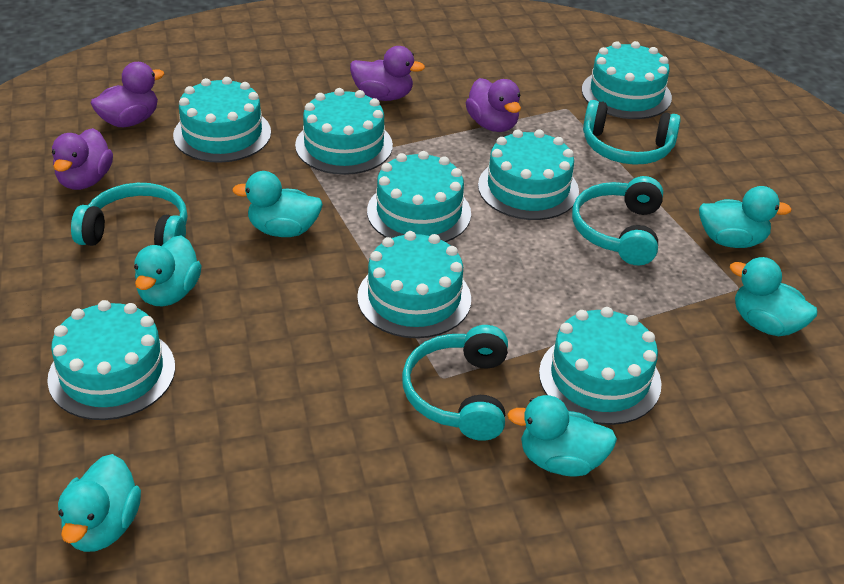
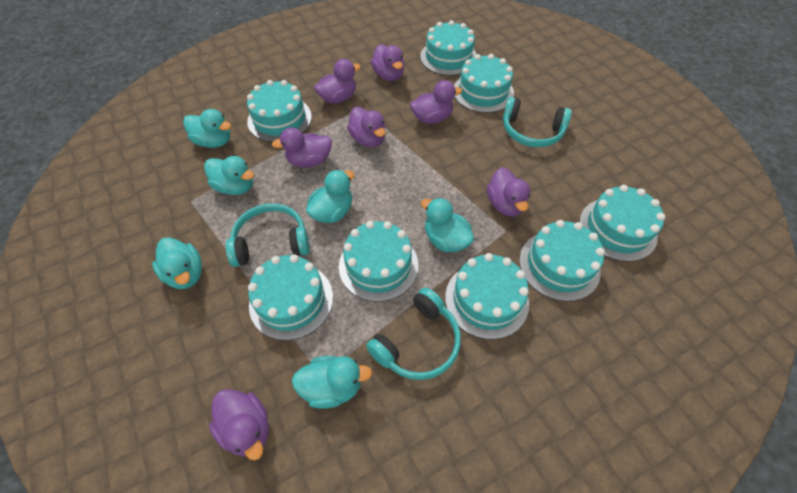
purple duck: 4 -> 7
turquoise headphones: 4 -> 3

